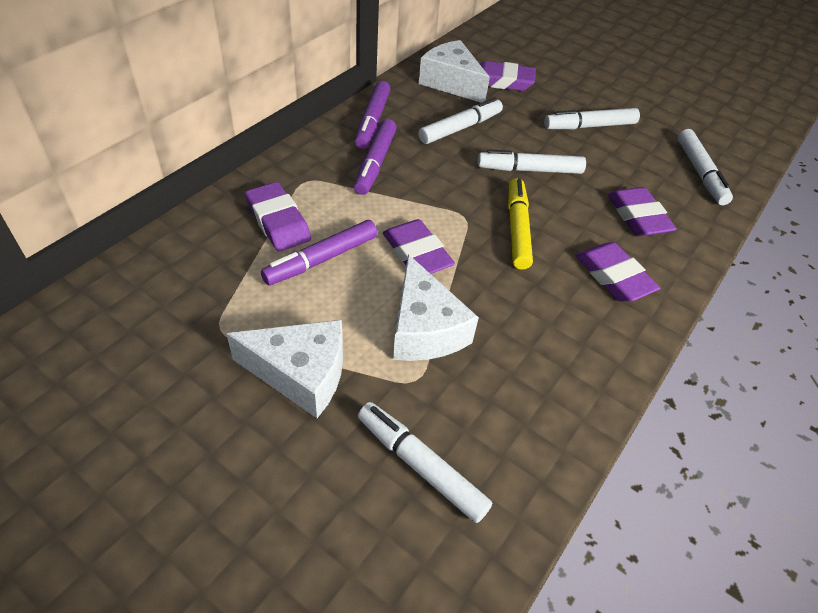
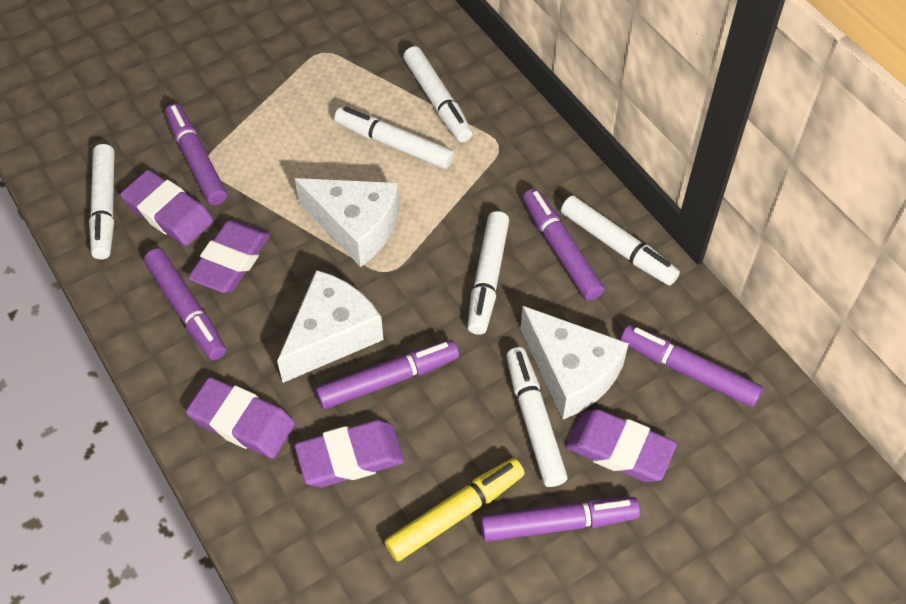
purple marker: 3 -> 6
white marker: 5 -> 6

